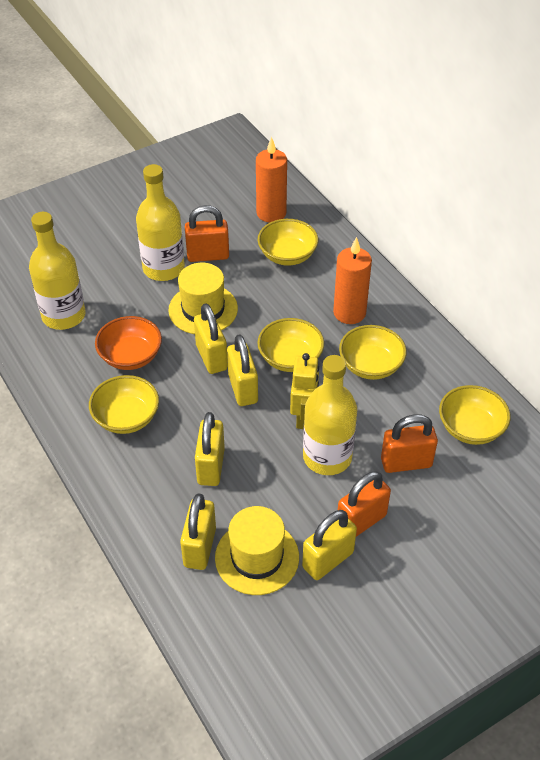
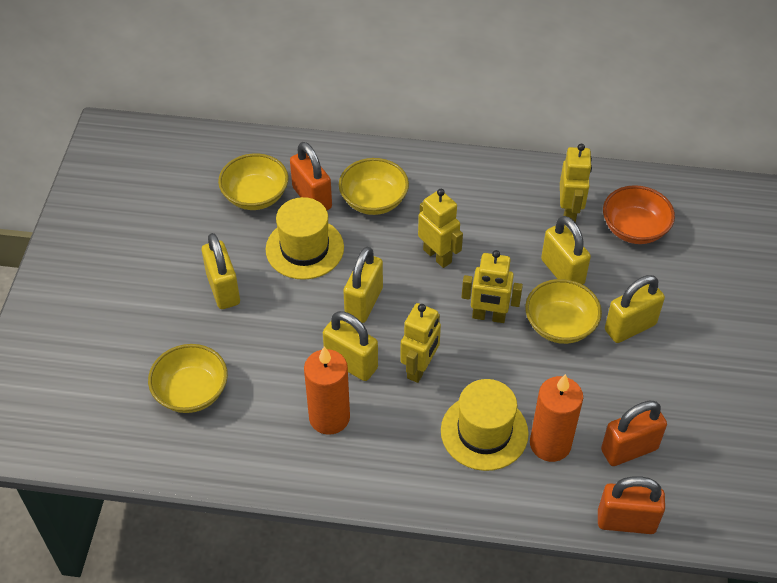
yellow bottle: 3 -> 0
yellow bowl: 5 -> 4
yellow robot: 1 -> 4

